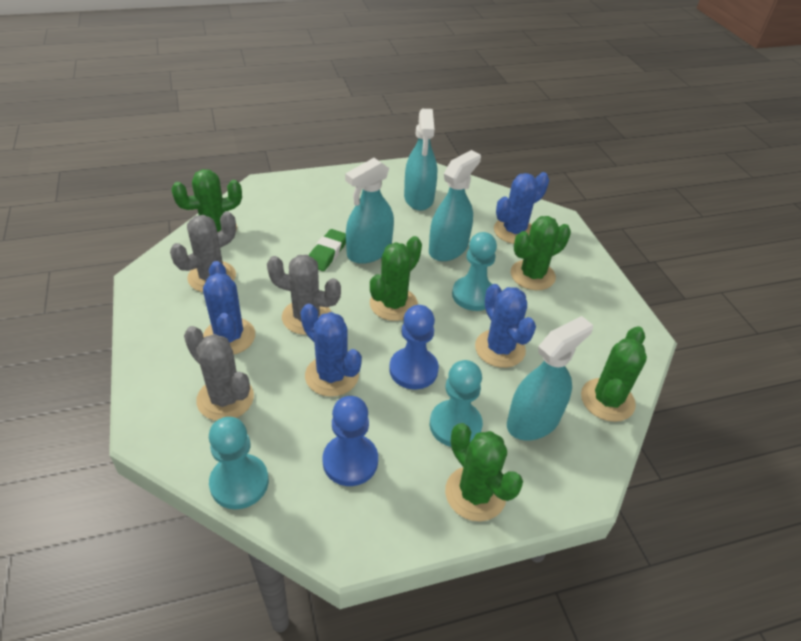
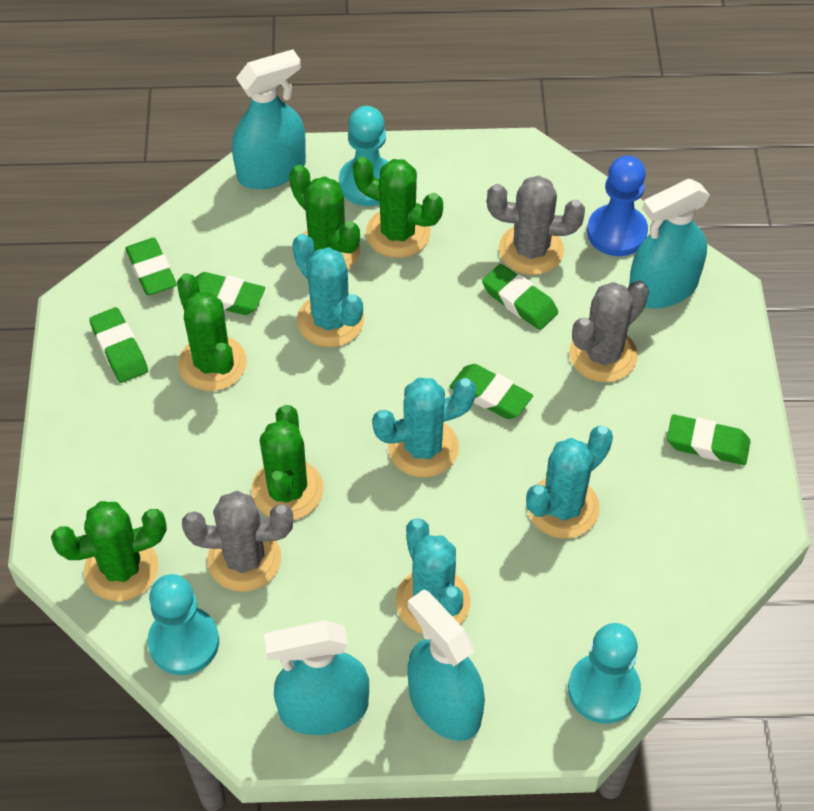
blue cactus: 4 -> 0
blue pawn: 2 -> 1
green eraser: 1 -> 6
turquoise cactus: 0 -> 4

